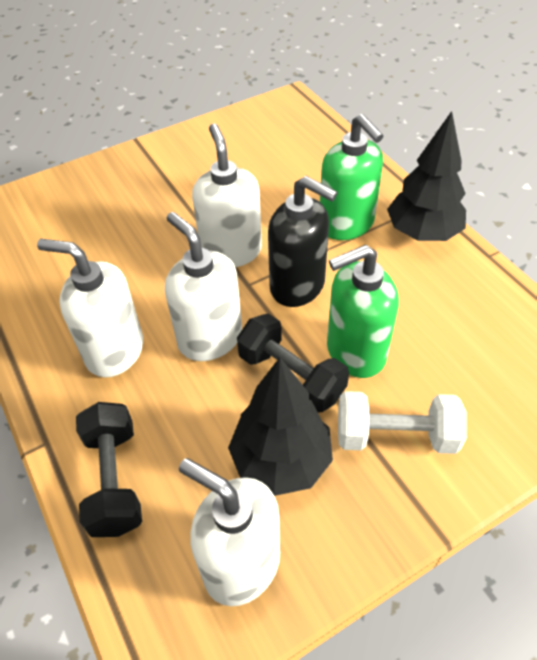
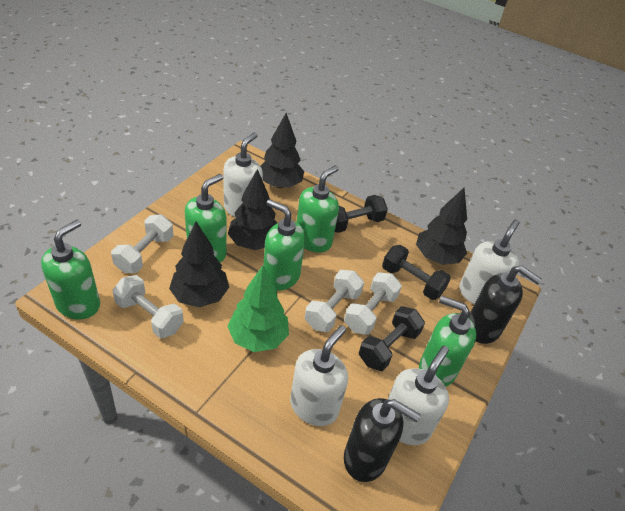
black dumbbell: 2 -> 3
black soap dispenser: 1 -> 2
black tree: 2 -> 4
green soap dispenser: 2 -> 5
green tree: 0 -> 1
white dumbbell: 1 -> 4

